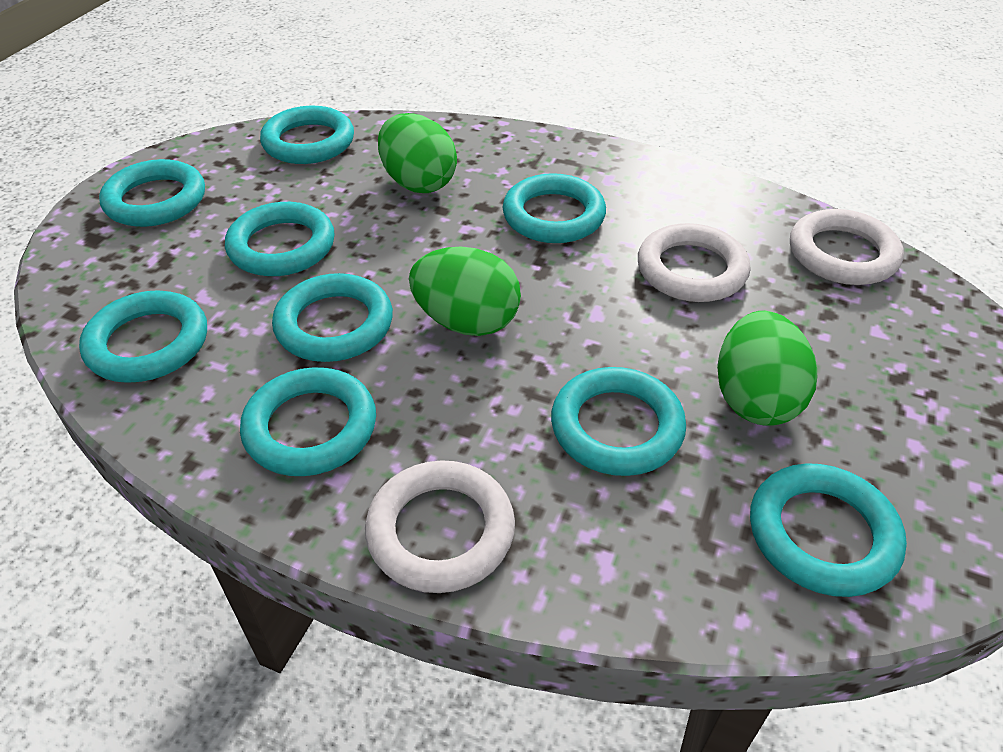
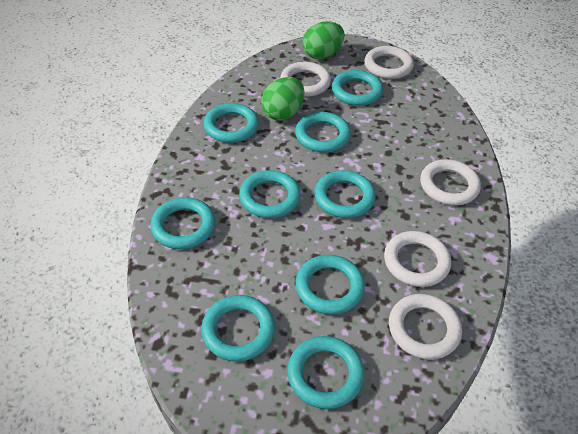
green egg: 3 -> 2
white ring: 3 -> 5

